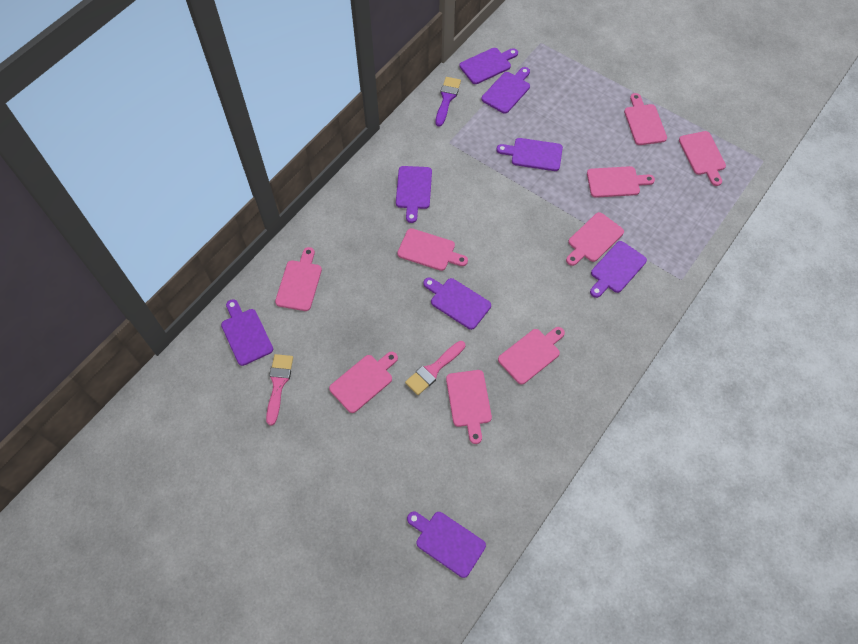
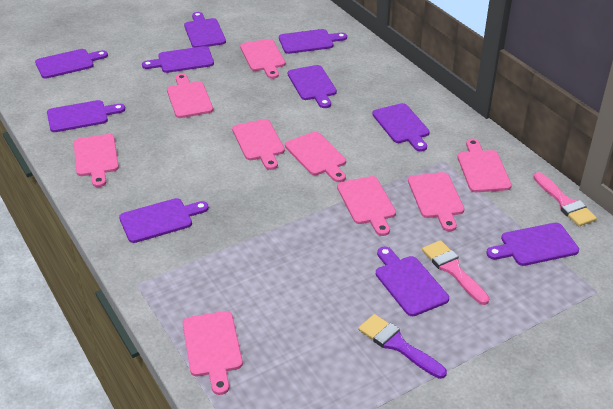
purple cutting board: 8 -> 10

